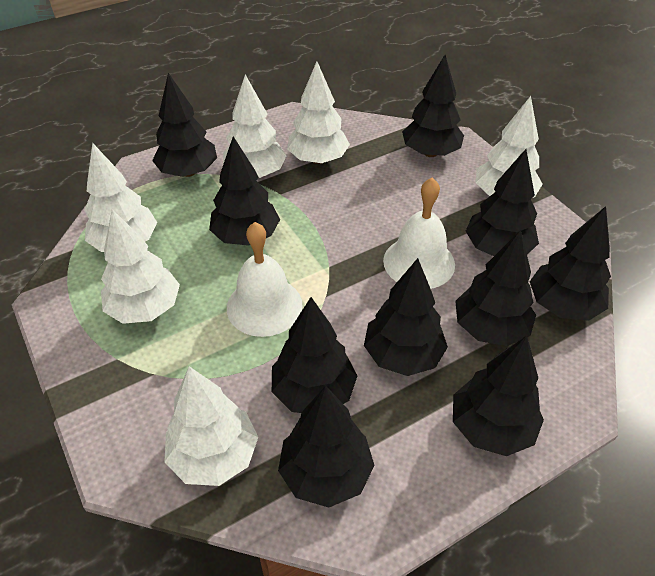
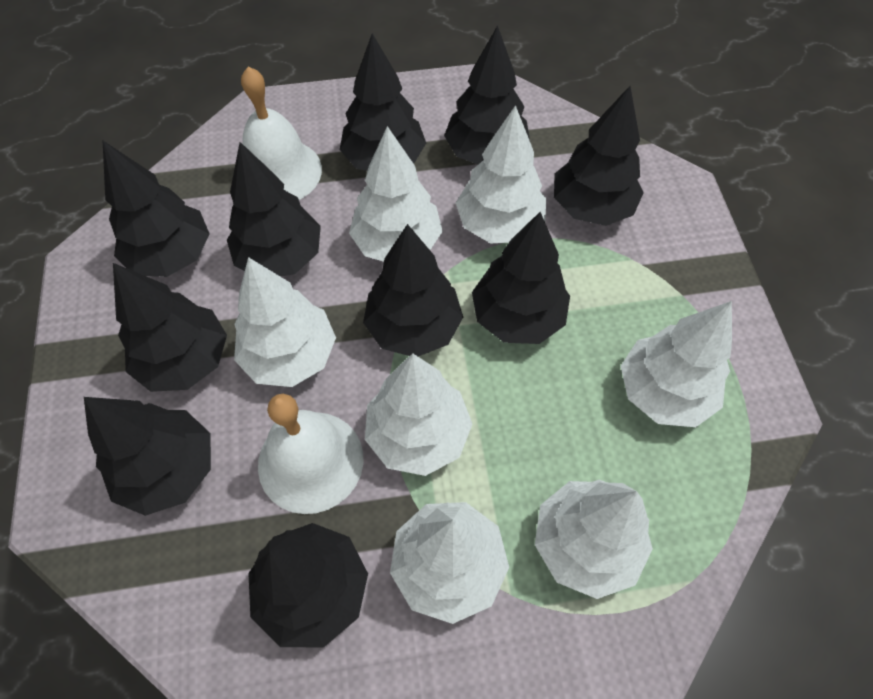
white tree: 6 -> 7

